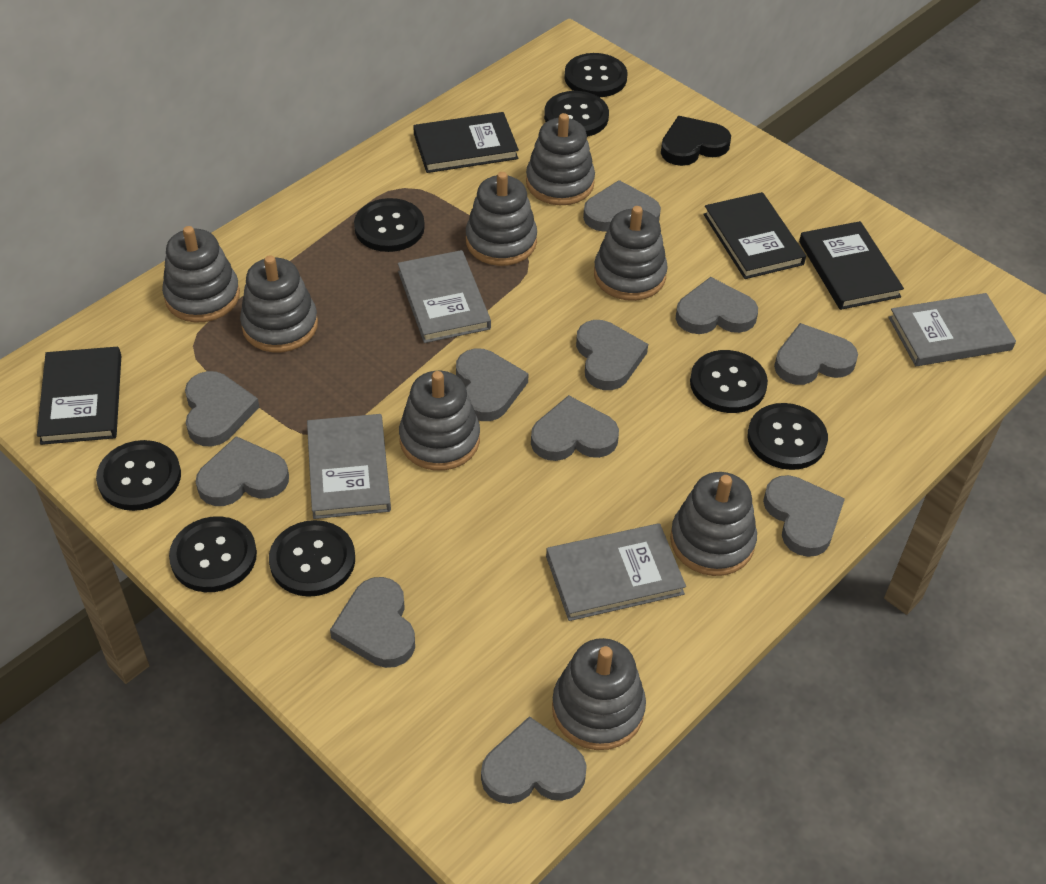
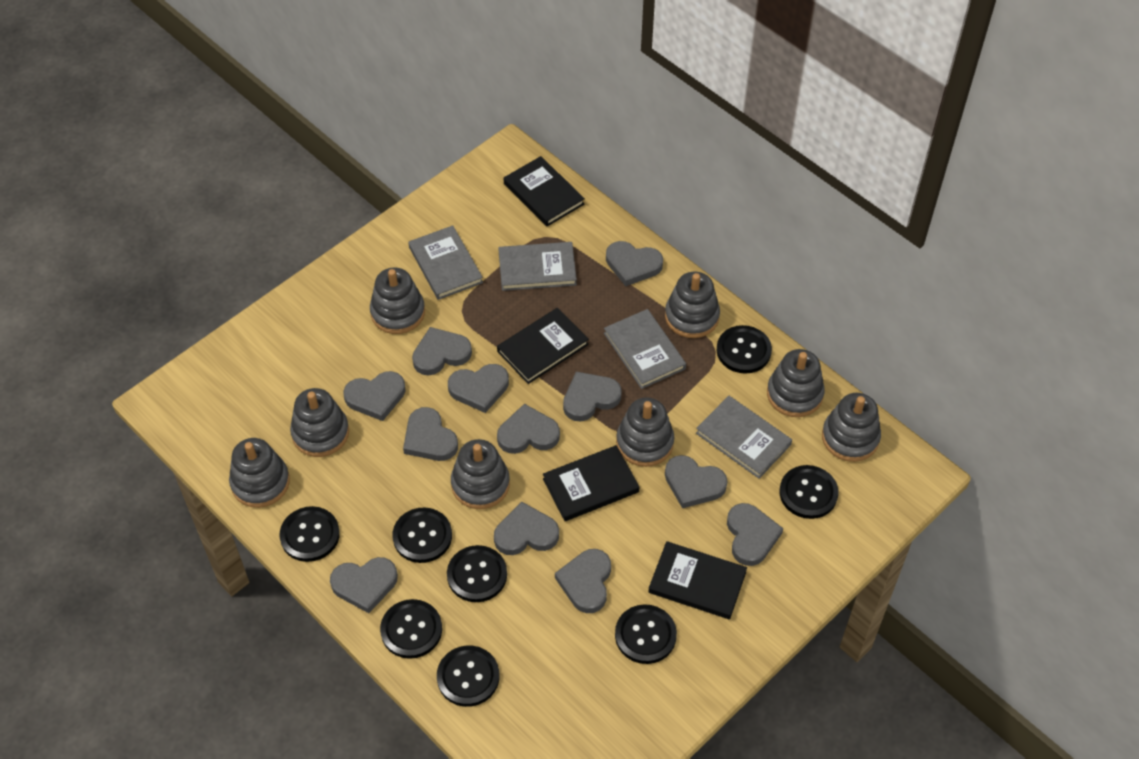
black heart: 1 -> 0
grey heart: 11 -> 12

